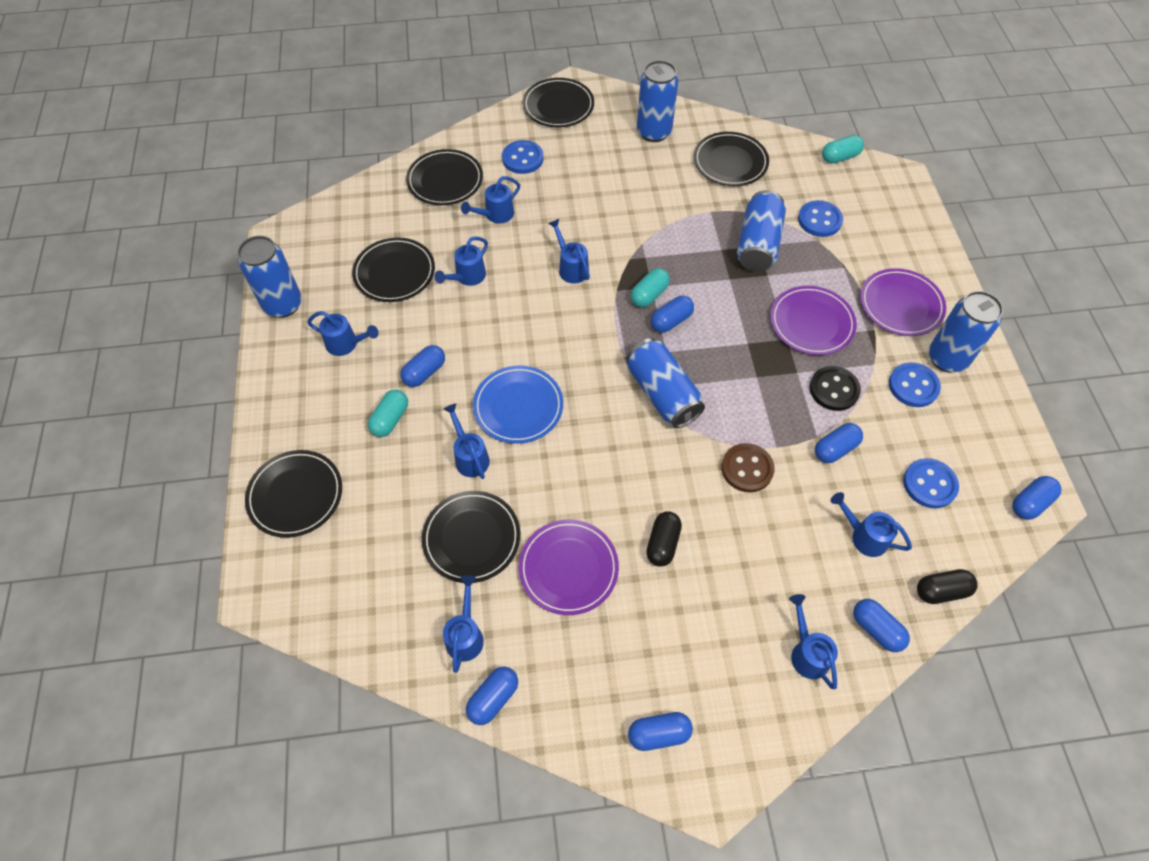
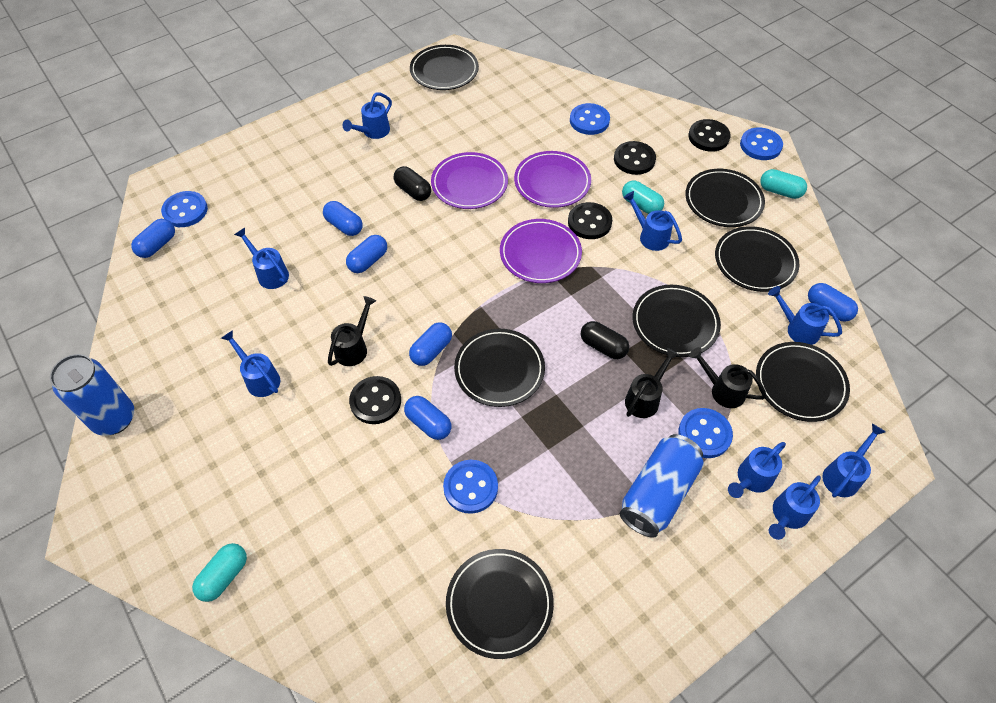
black button: 1 -> 4
black plate: 6 -> 7
black watering can: 0 -> 3
blue button: 4 -> 5
blue can: 5 -> 2
blue capsule: 7 -> 6
blue plate: 1 -> 0
brown button: 1 -> 0

